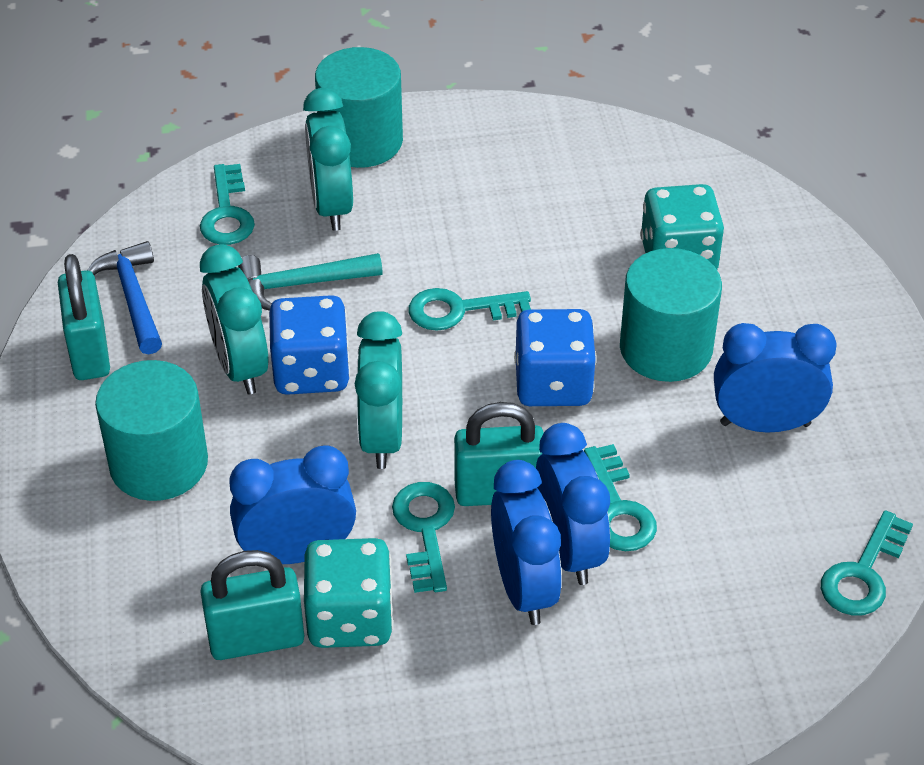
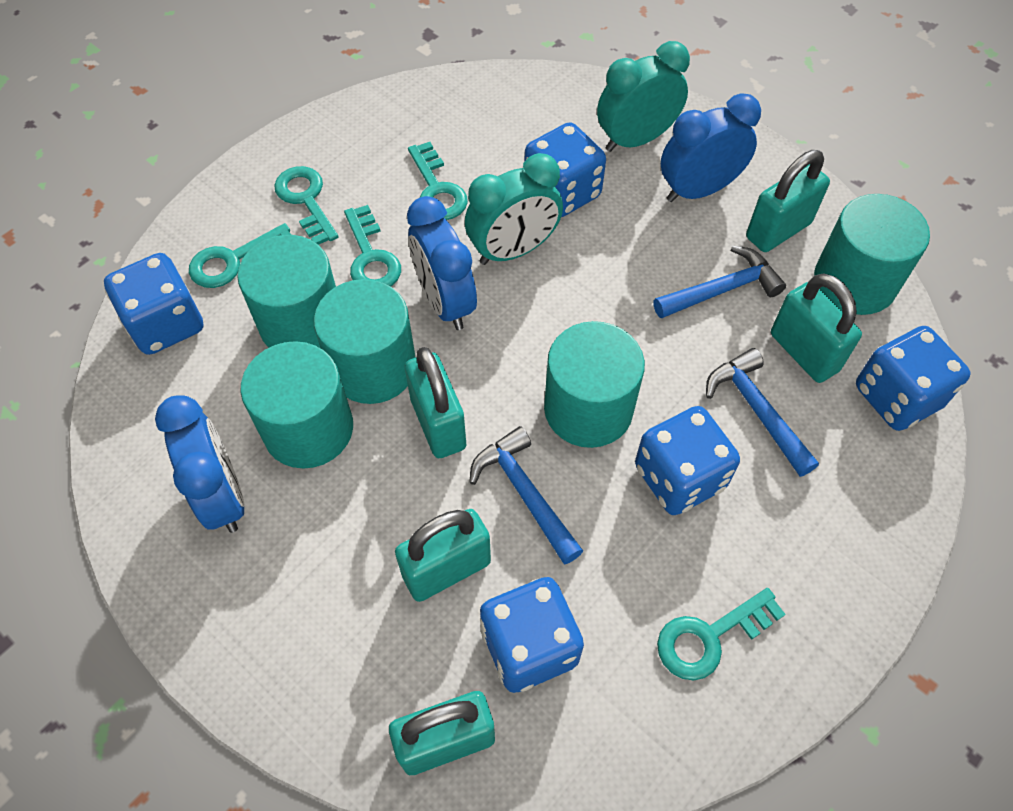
blue clock: 4 -> 3
blue dice: 2 -> 5
blue hammer: 1 -> 3
turquoise clock: 3 -> 2
turquoise cylinder: 3 -> 5
turquoise dice: 2 -> 0
turquoise hammer: 1 -> 0
turquoise padlock: 3 -> 5

